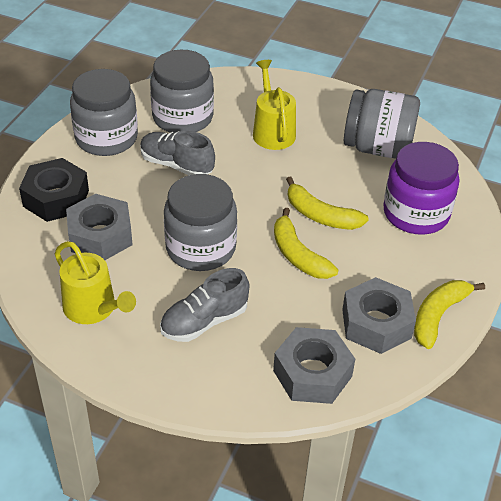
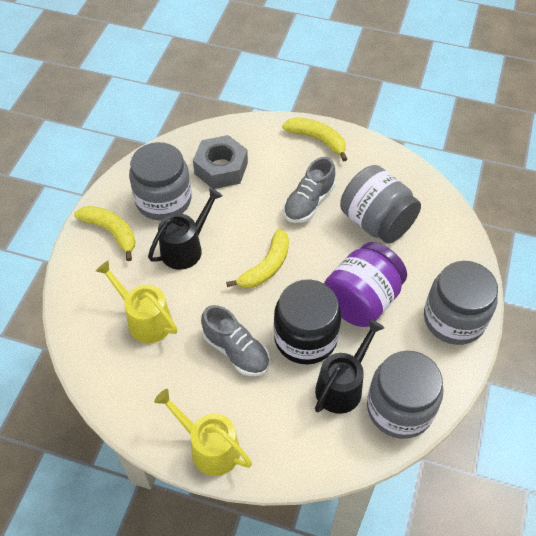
black jar: 0 -> 1
black nut: 1 -> 0
black watering can: 0 -> 2
grey nut: 3 -> 1

